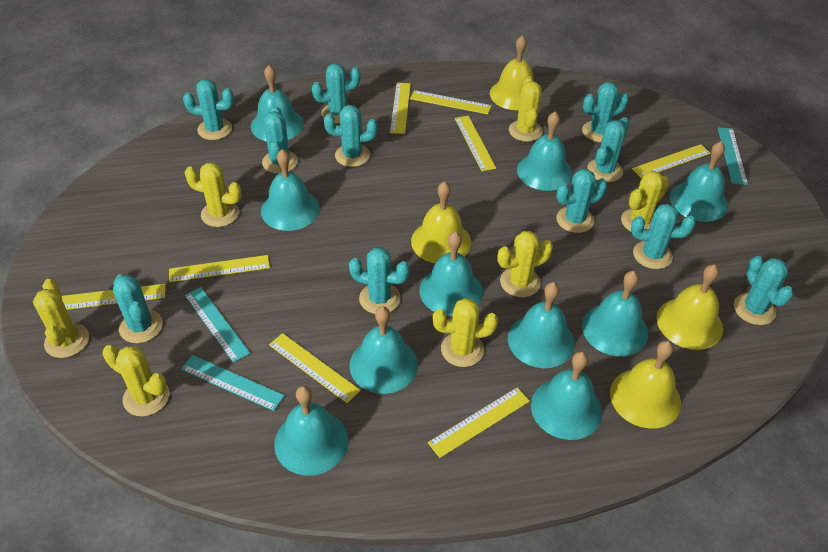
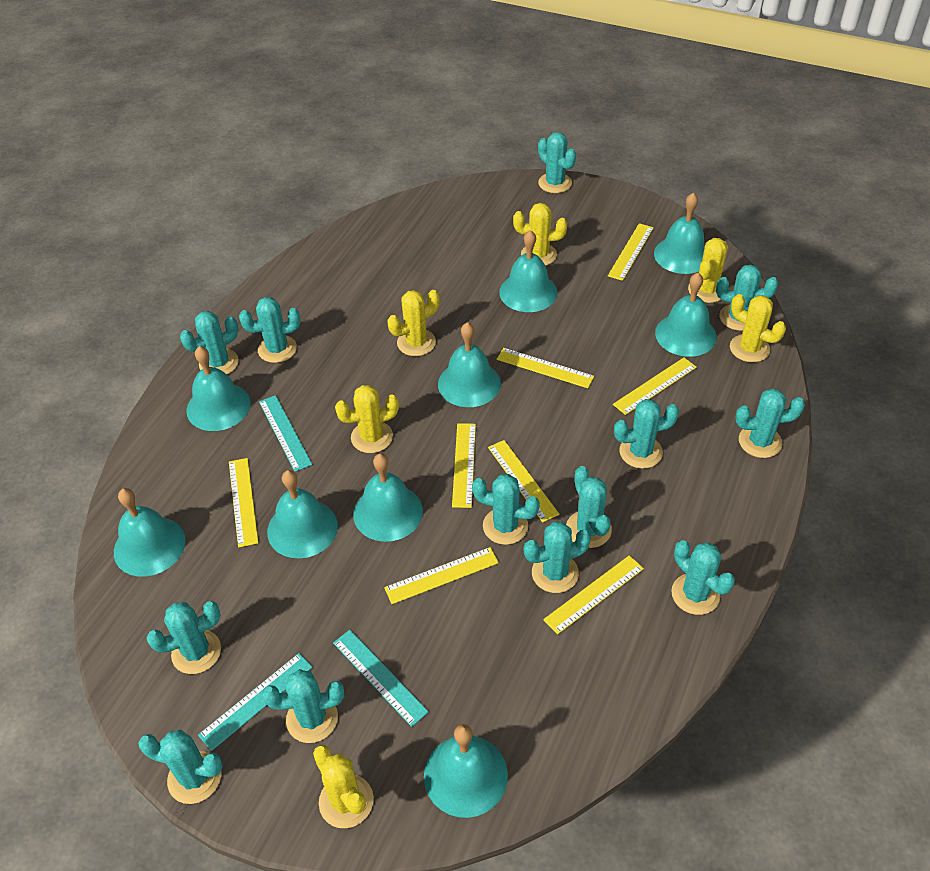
turquoise bell: 10 -> 9
turquoise cactus: 11 -> 13
yellow bell: 4 -> 0
yellow cactus: 7 -> 6

